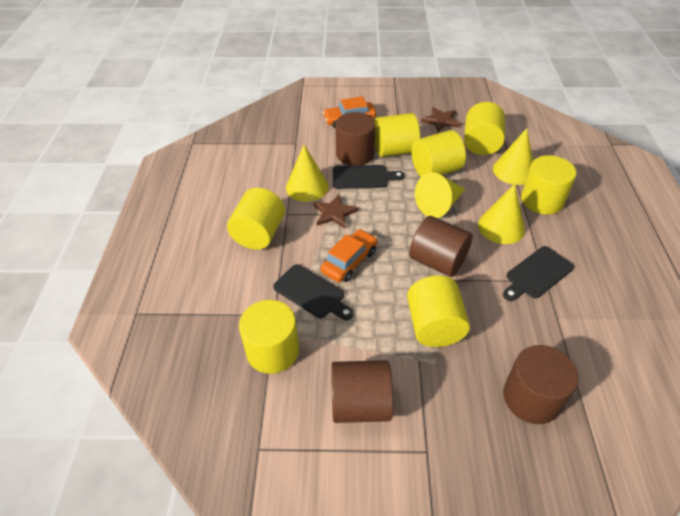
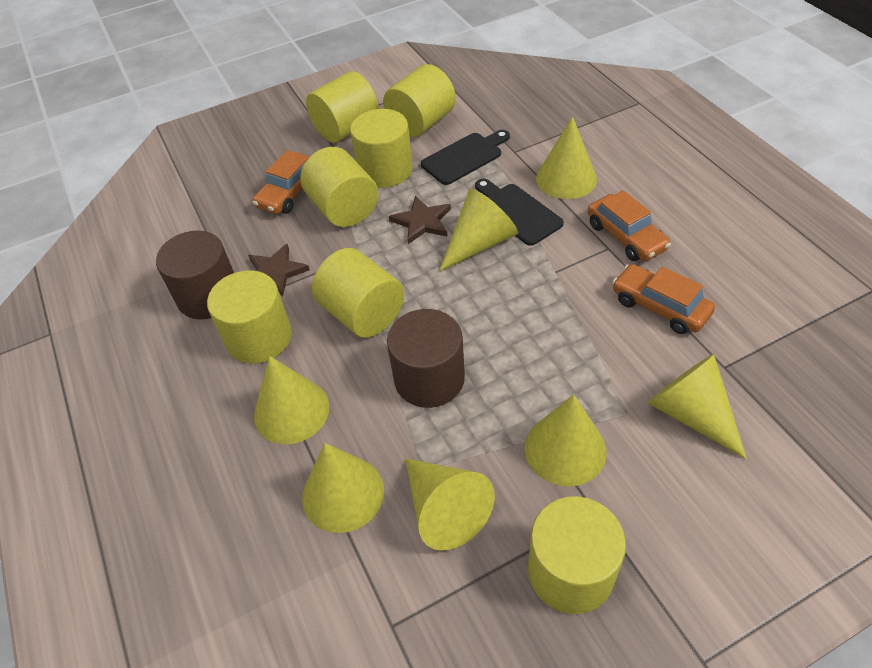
black cutting board: 3 -> 2
brown cylinder: 4 -> 2
orange car: 2 -> 3
yellow cone: 4 -> 7

